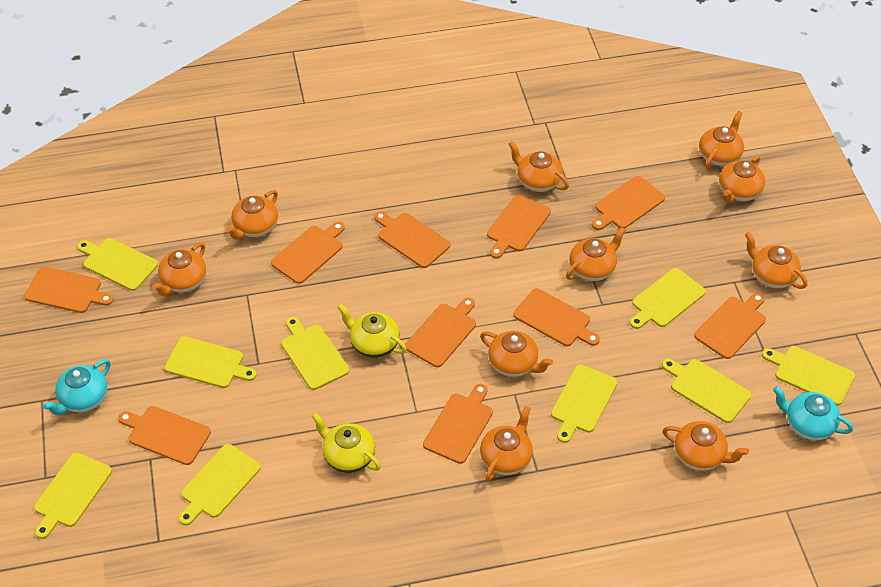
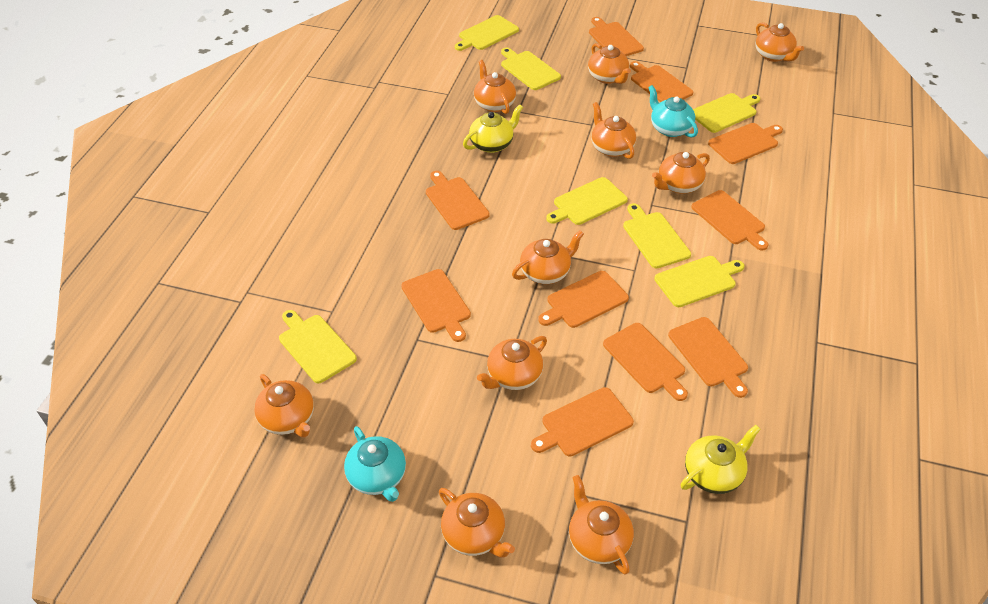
yellow cutting board: 9 -> 7

